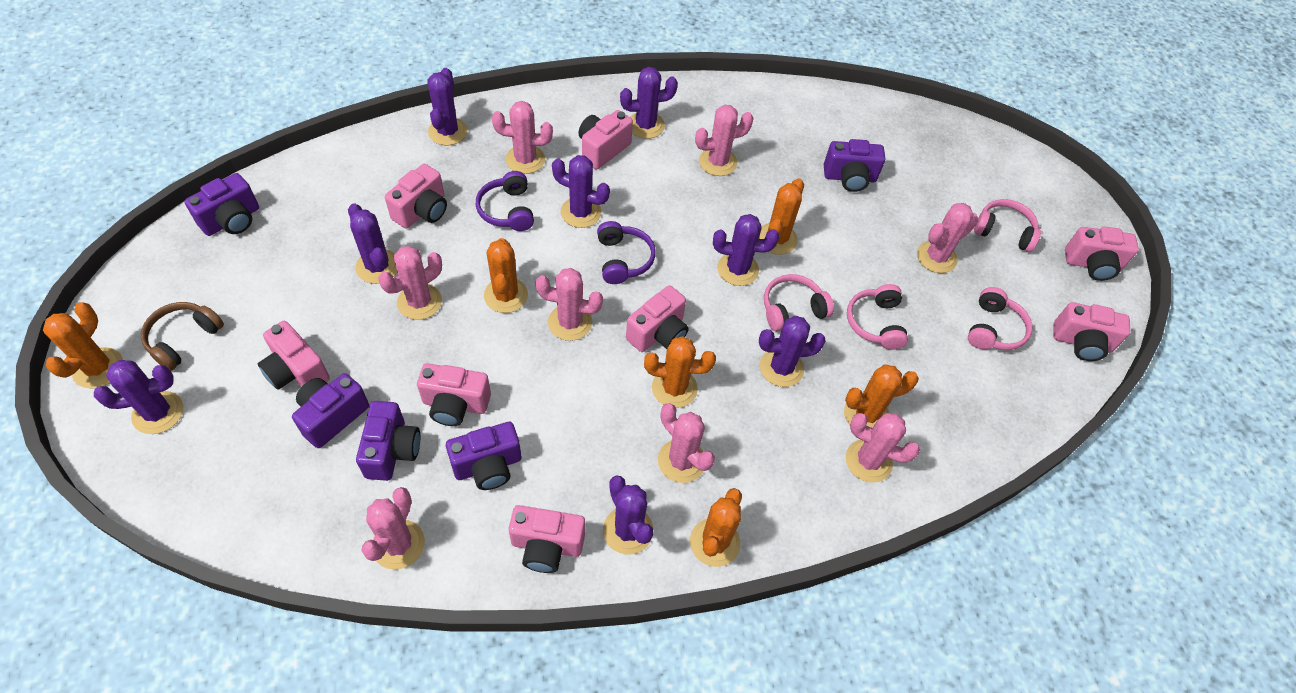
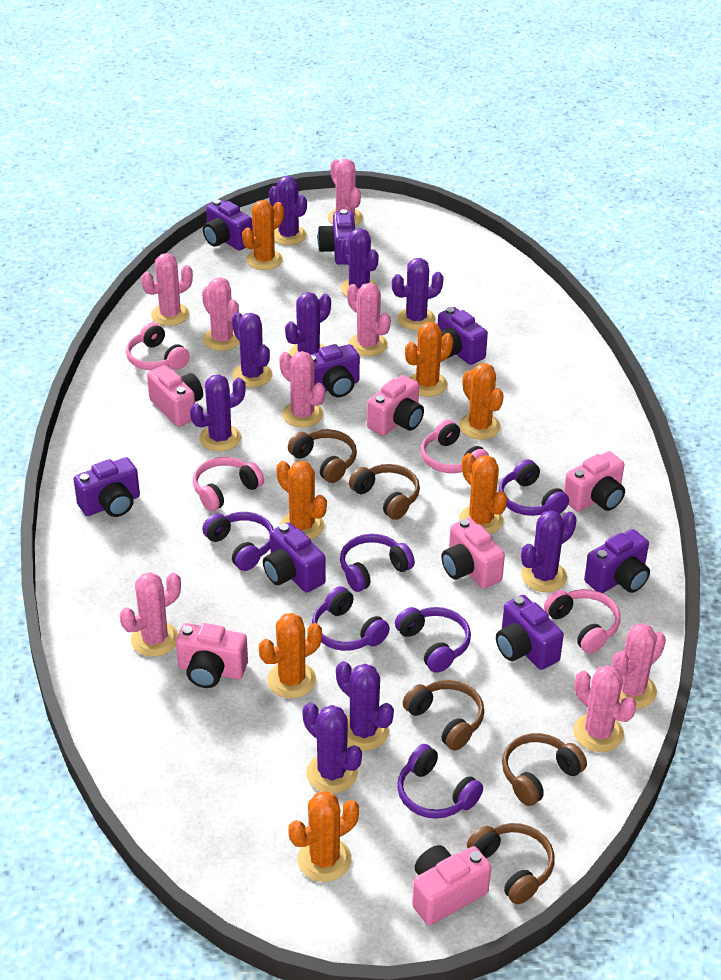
brown headphones: 1 -> 5
orange cactus: 6 -> 7
pink camera: 8 -> 6
purple cactus: 8 -> 9
purple camera: 5 -> 8
purple headphones: 2 -> 6

